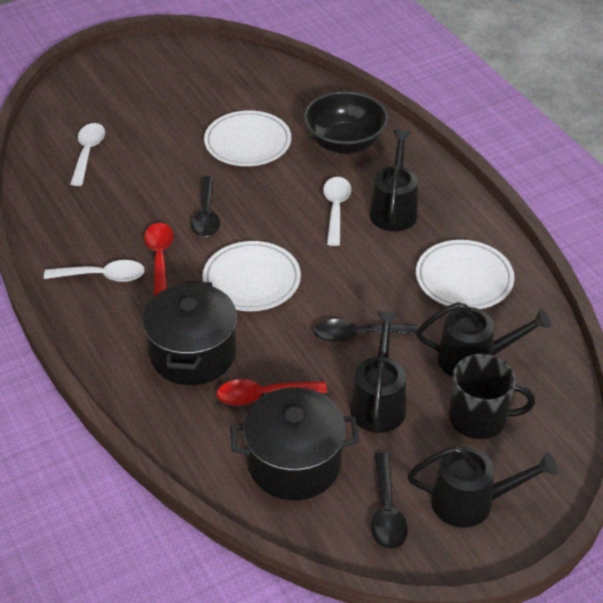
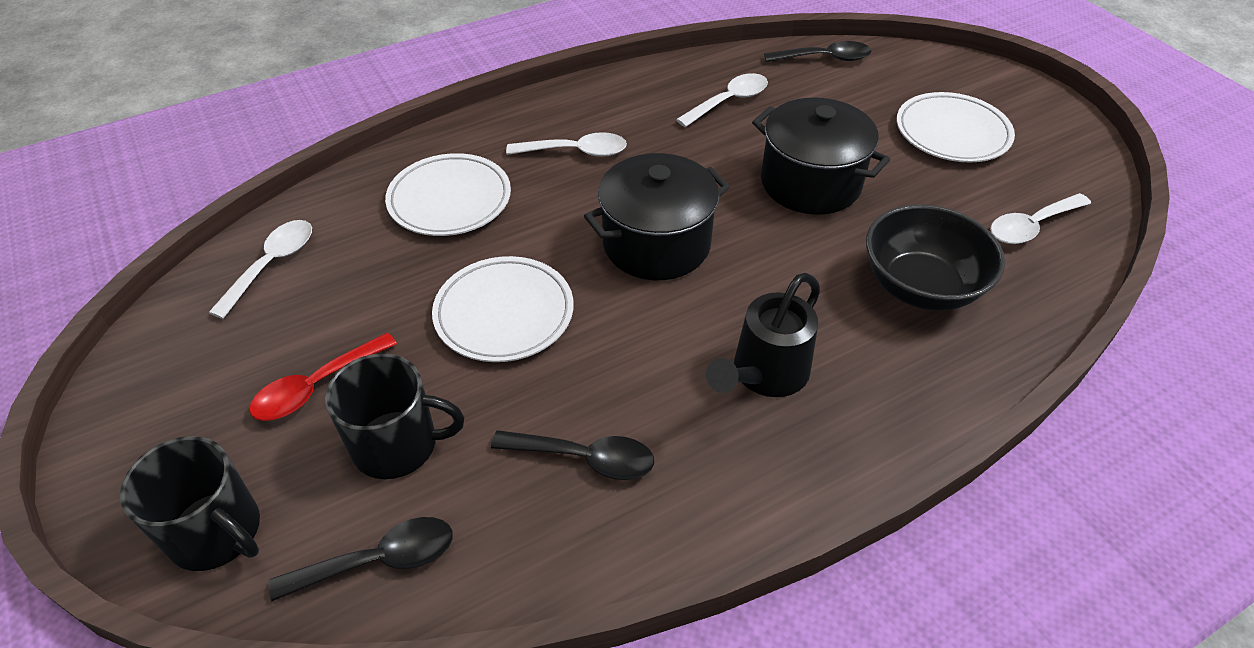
black mug: 1 -> 2
black watering can: 4 -> 1
red spoon: 2 -> 1
white spoon: 3 -> 4

